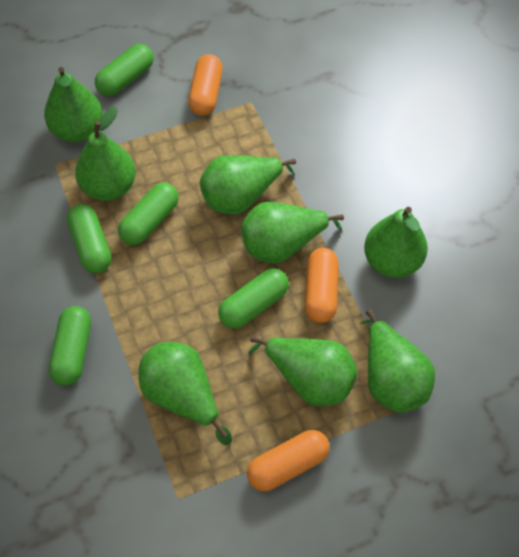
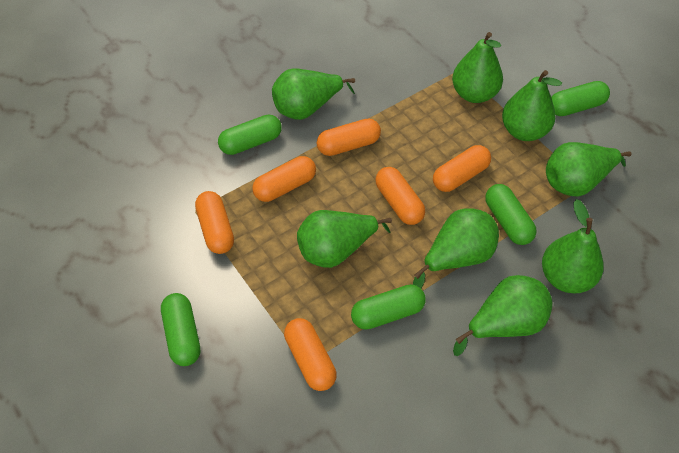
orange capsule: 3 -> 6

